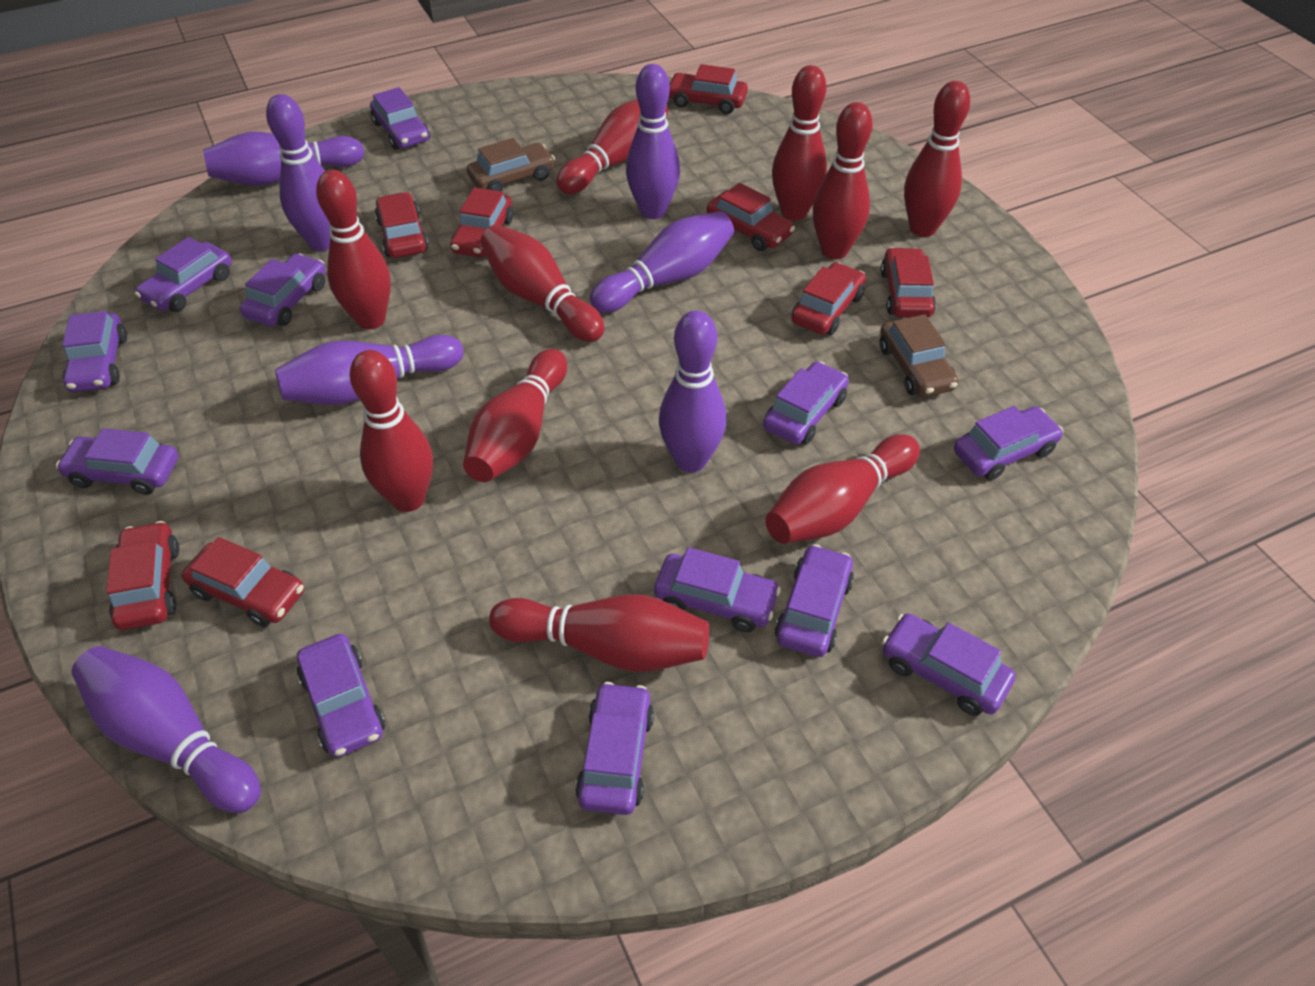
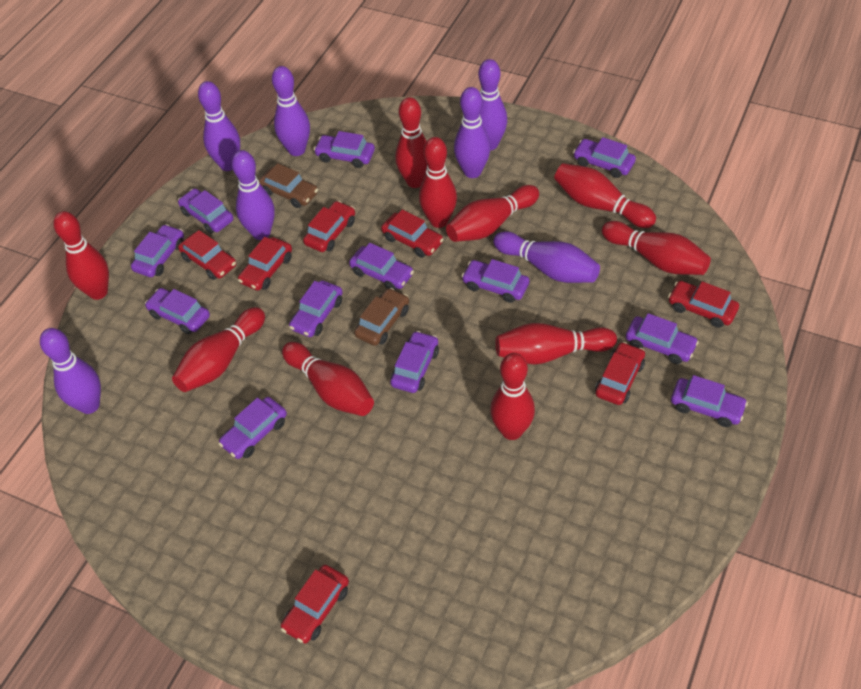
red car: 8 -> 7

